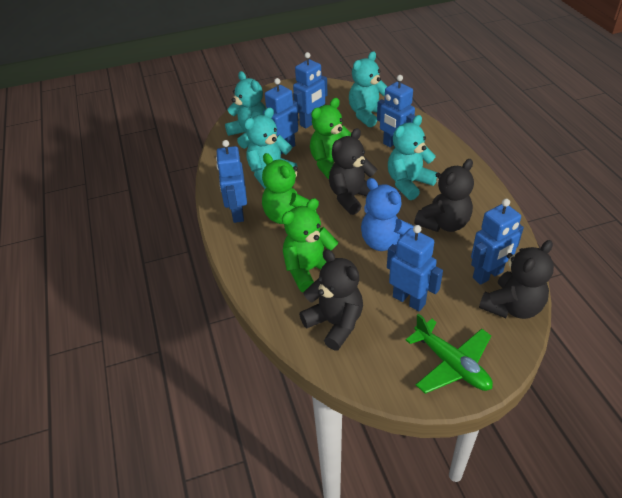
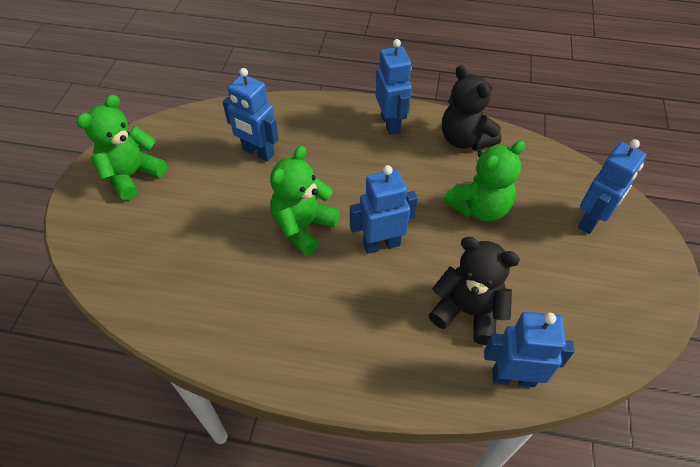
black teddy bear: 4 -> 2
blue robot: 6 -> 5
blue teddy bear: 1 -> 0
green plane: 1 -> 0
turquoise teddy bear: 4 -> 0

